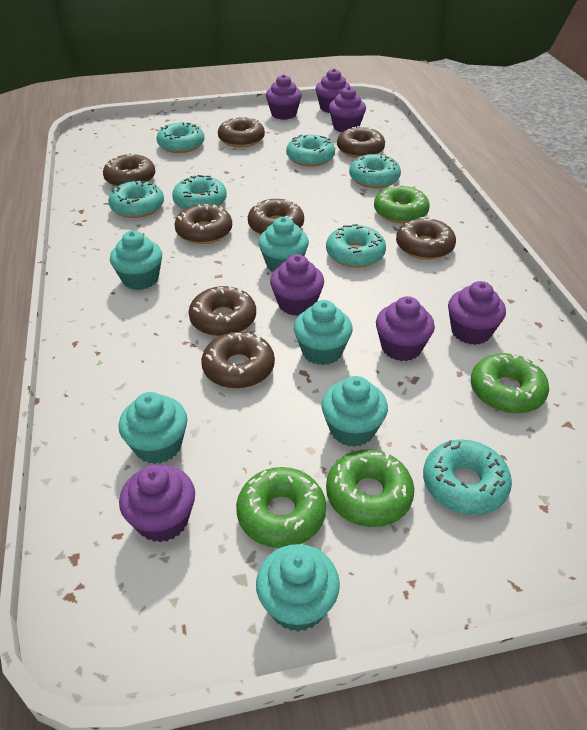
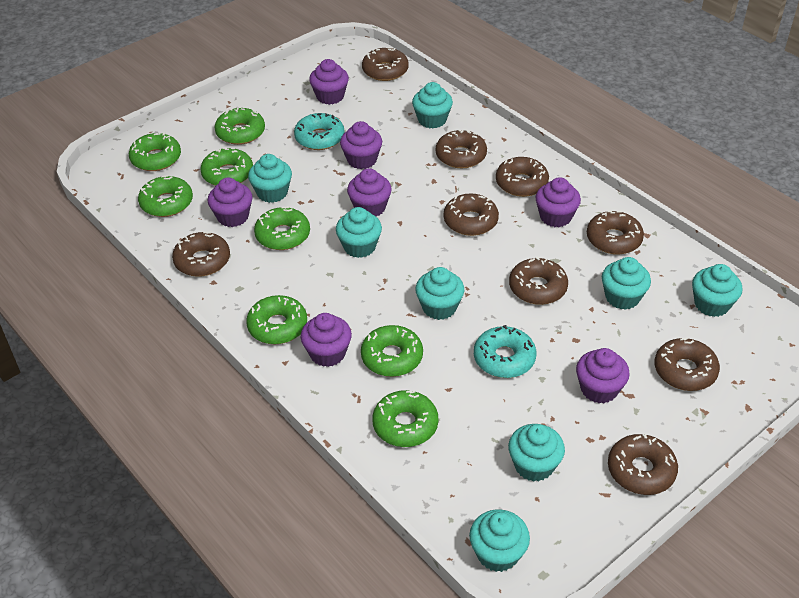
brown donut: 8 -> 9
green donut: 4 -> 8
turquoise cupcake: 6 -> 8
turquoise donut: 7 -> 2

